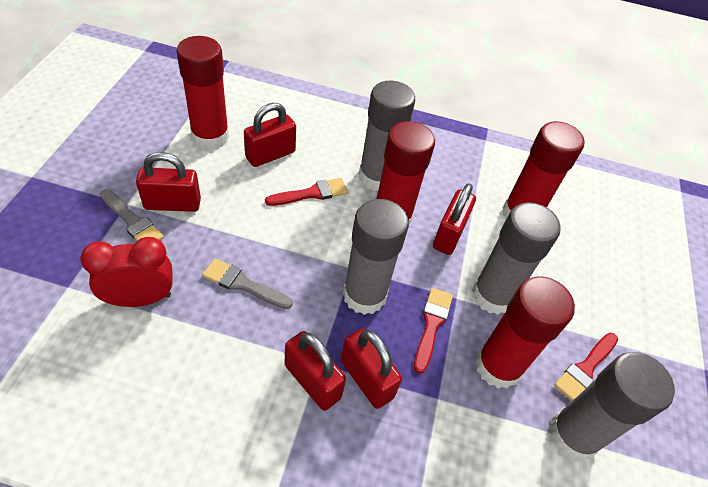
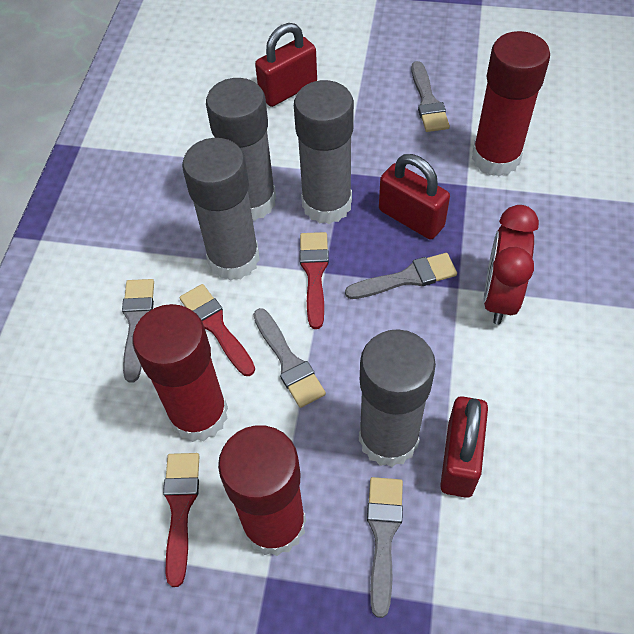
grey brush: 2 -> 5
red glue stick: 4 -> 3
red padlock: 5 -> 3

